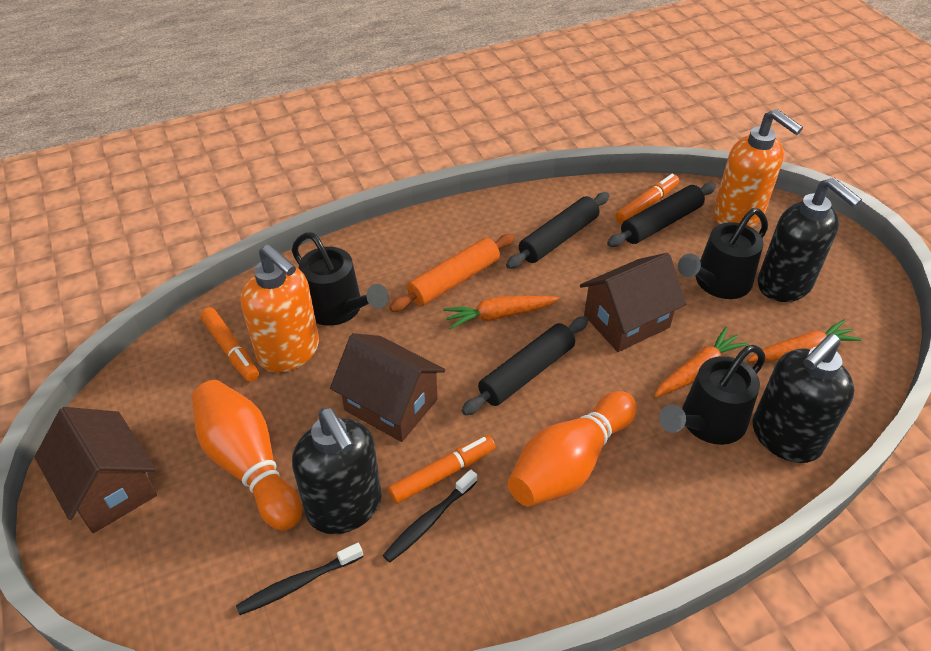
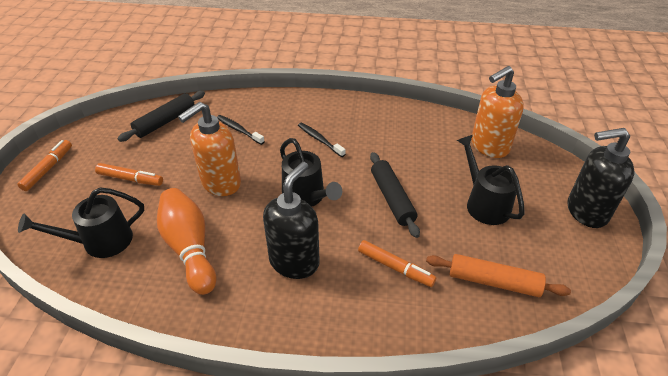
black rolling pin: 3 -> 2
black soap dispenser: 3 -> 2
brown house: 3 -> 0
orange bowling pin: 2 -> 1
orange carrot: 3 -> 0

